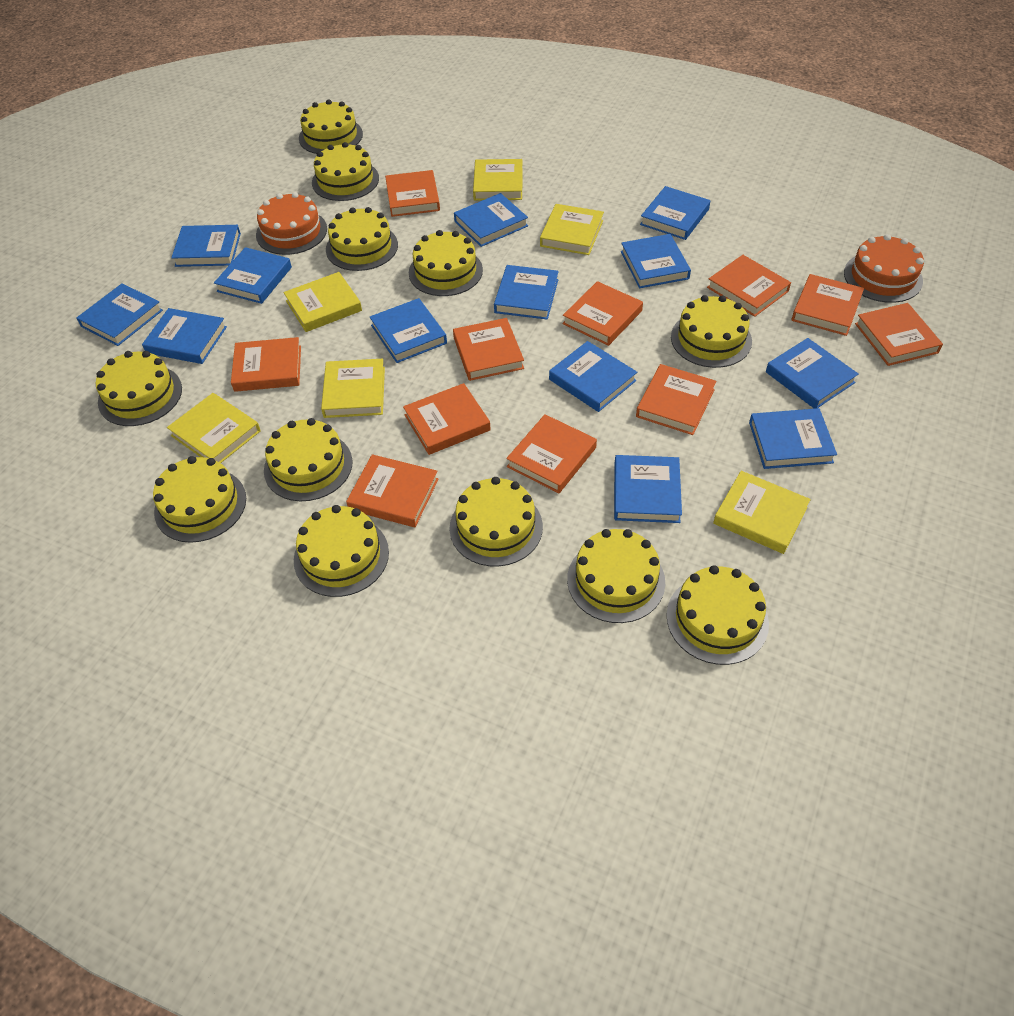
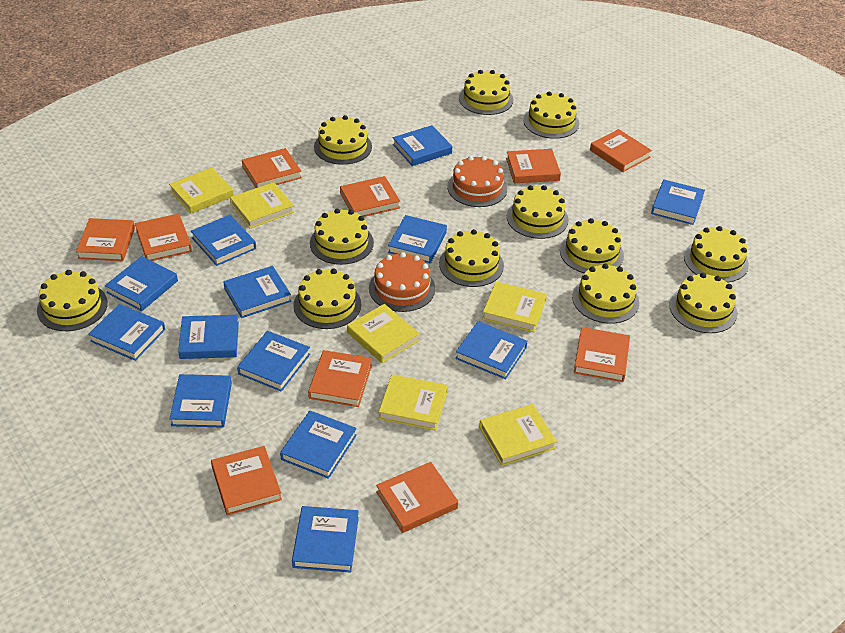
orange book: 11 -> 10

